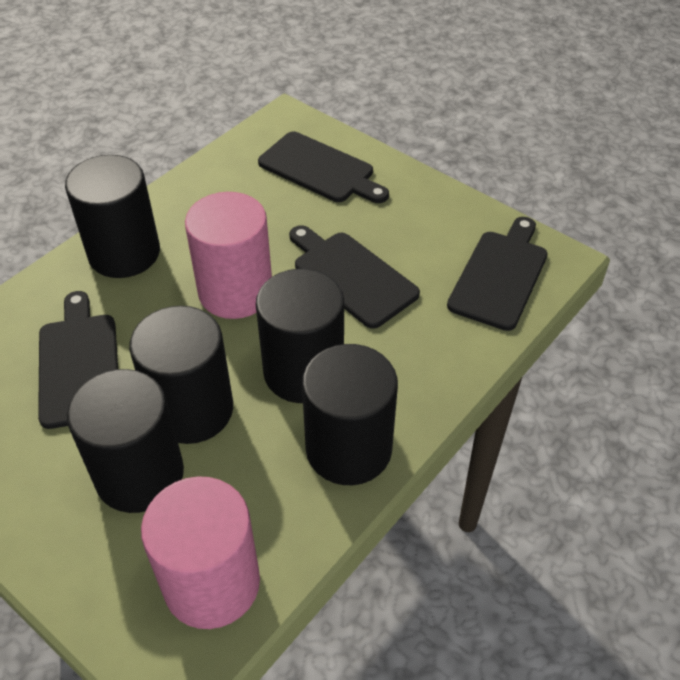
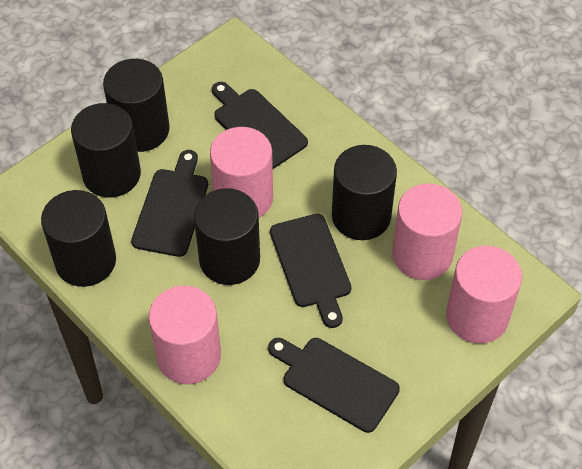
pink cylinder: 2 -> 4

